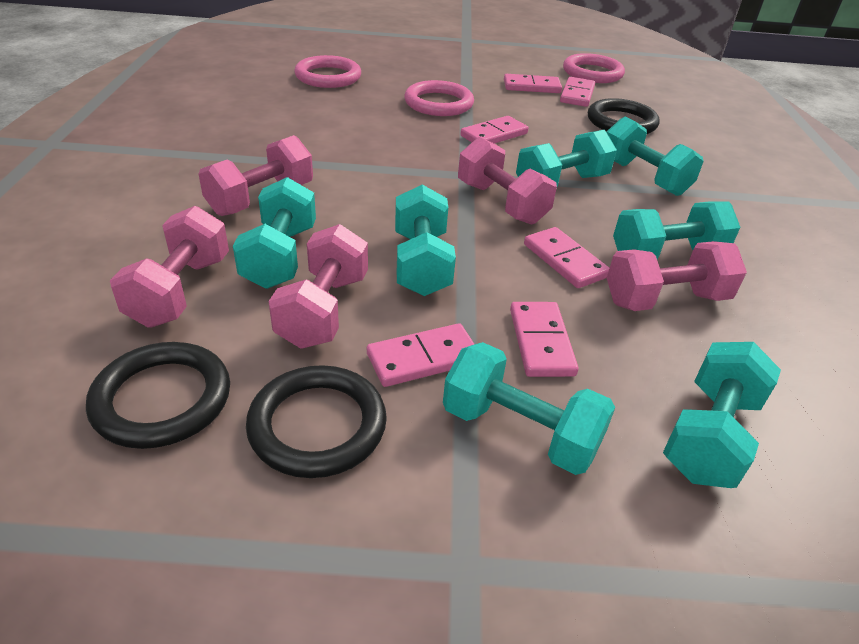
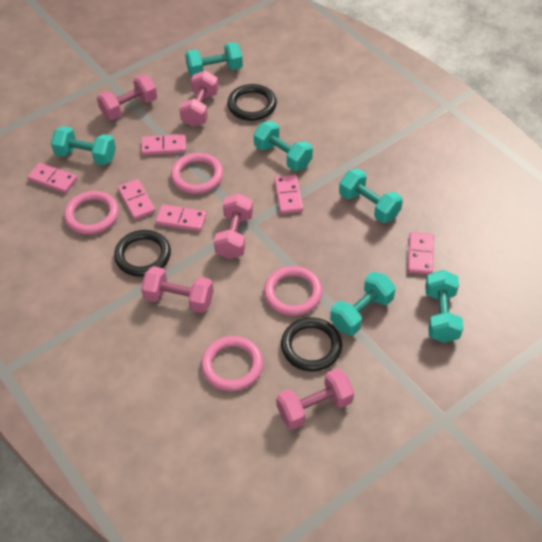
pink ring: 3 -> 4
turquoise dumbbell: 7 -> 6

